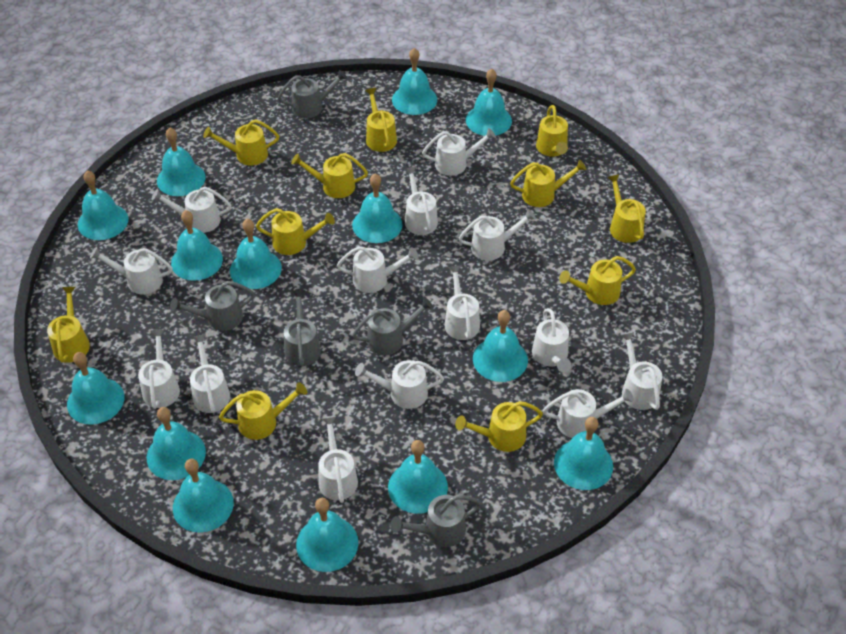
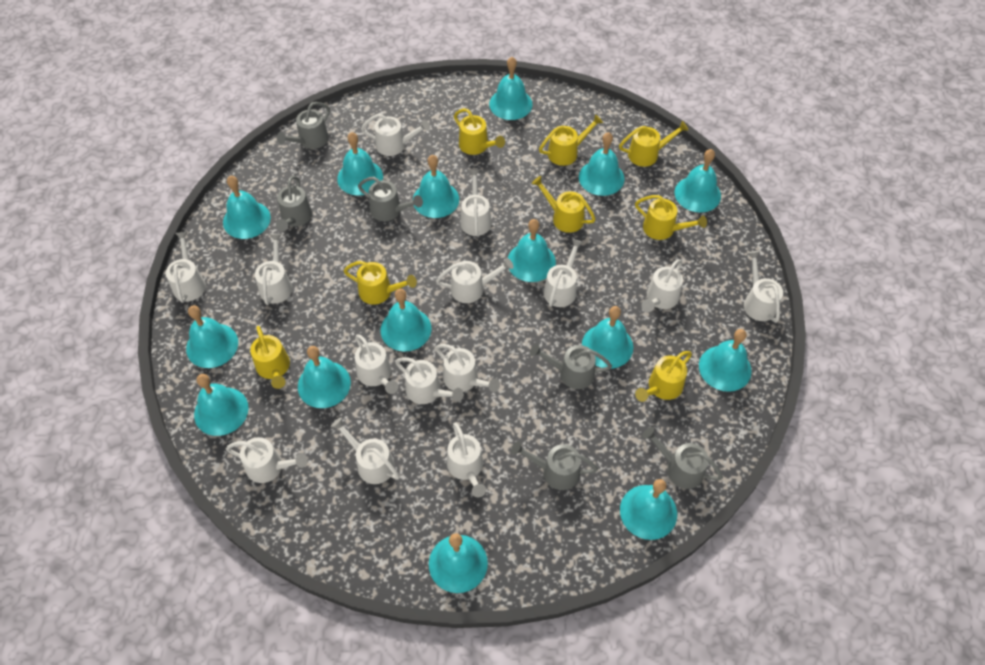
grey watering can: 5 -> 6
turquoise bell: 14 -> 15
yellow watering can: 11 -> 8

